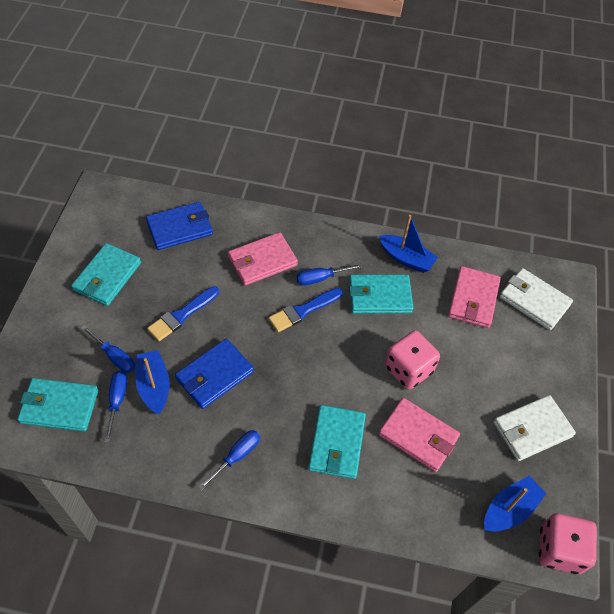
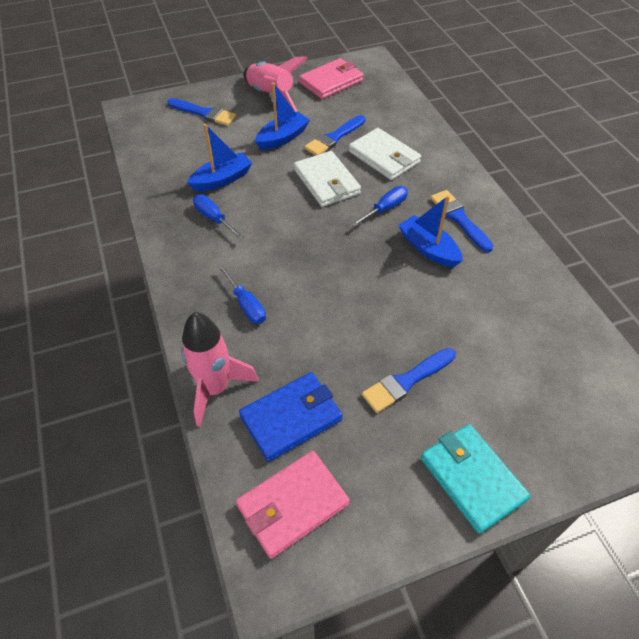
blue brush: 2 -> 4
blue screwdriver: 4 -> 3
blue wallet: 2 -> 1
pink dice: 2 -> 0
pink rocket: 0 -> 2
pink wallet: 3 -> 2
turquoise wallet: 4 -> 1

